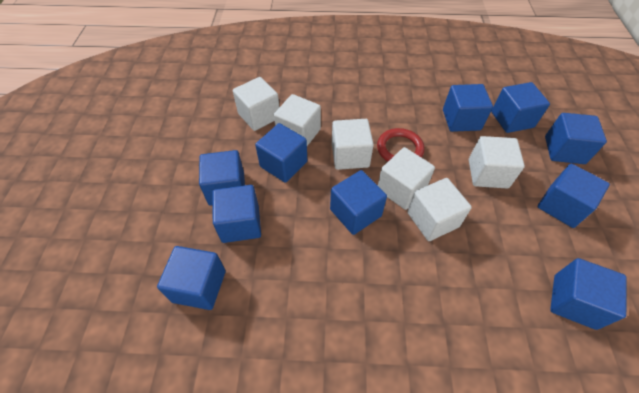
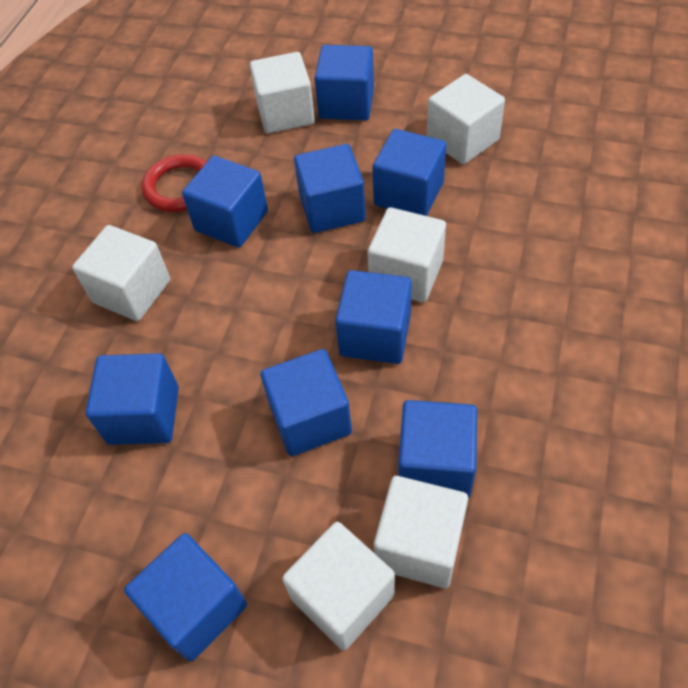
blue cube: 10 -> 9

